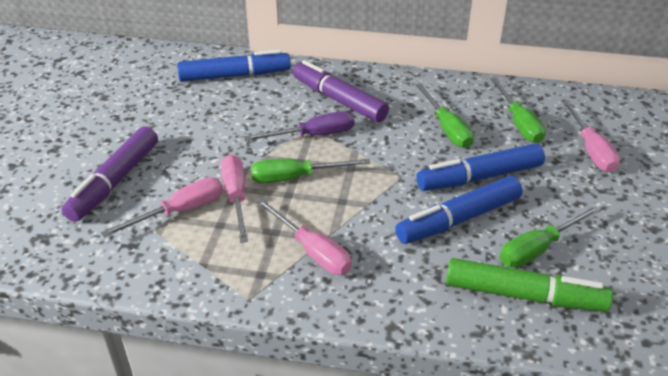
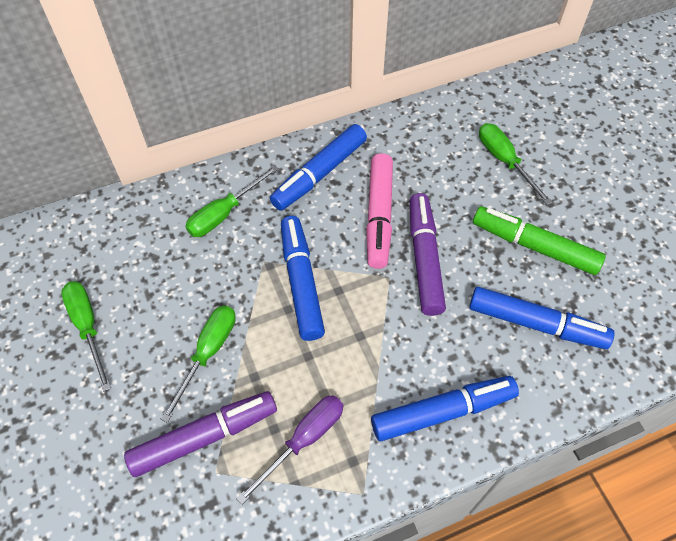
blue marker: 3 -> 4
pink marker: 0 -> 1
pink screwdriver: 4 -> 0

